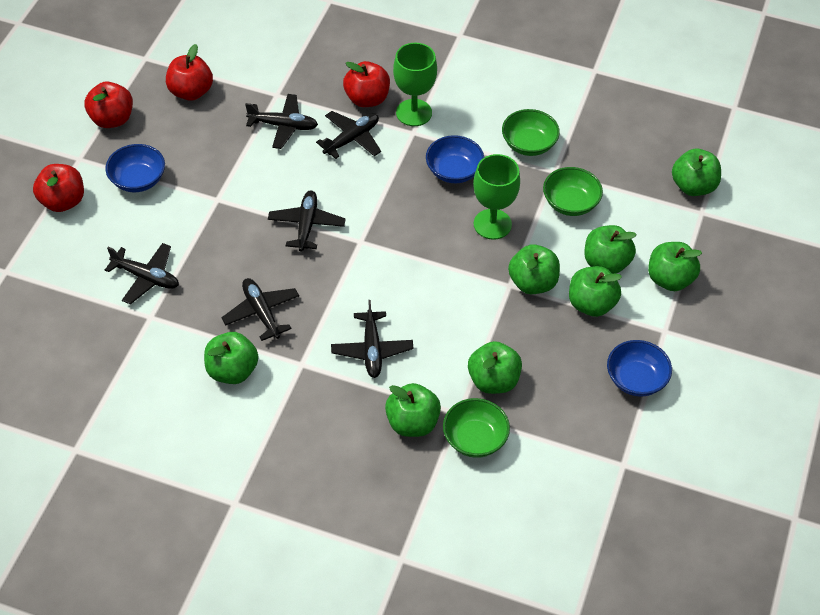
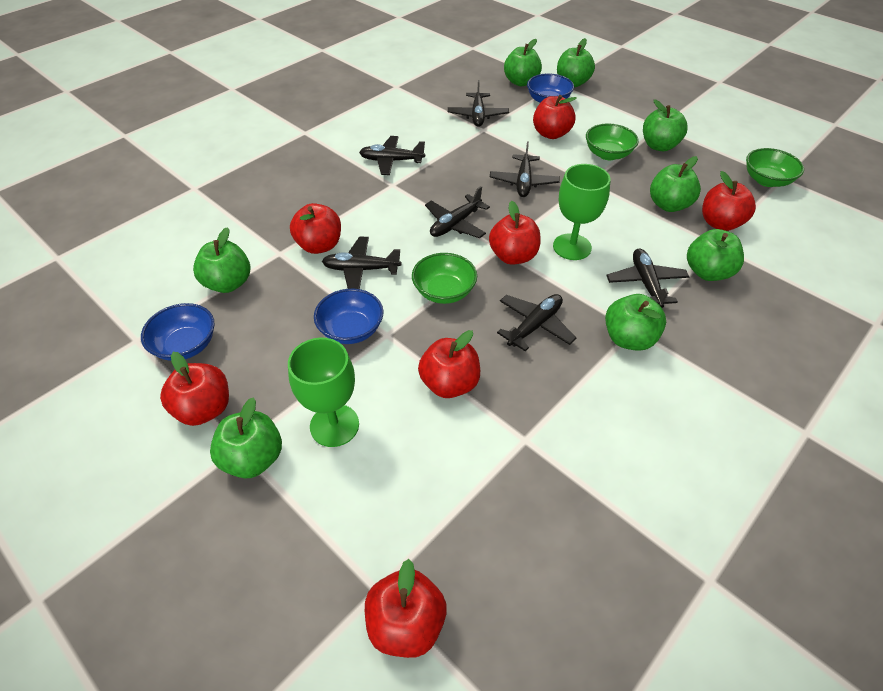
black plane: 6 -> 7
red apple: 4 -> 7

